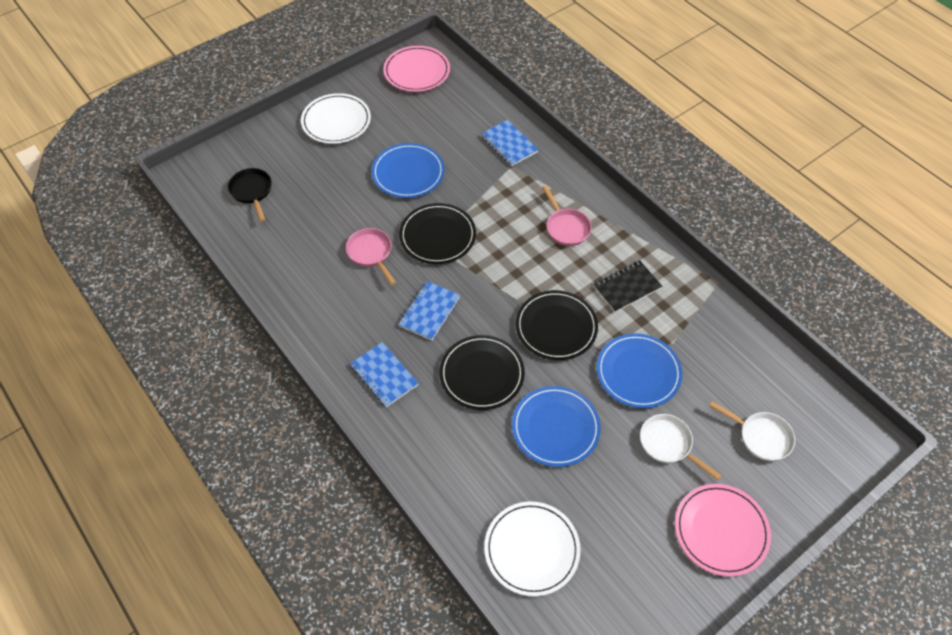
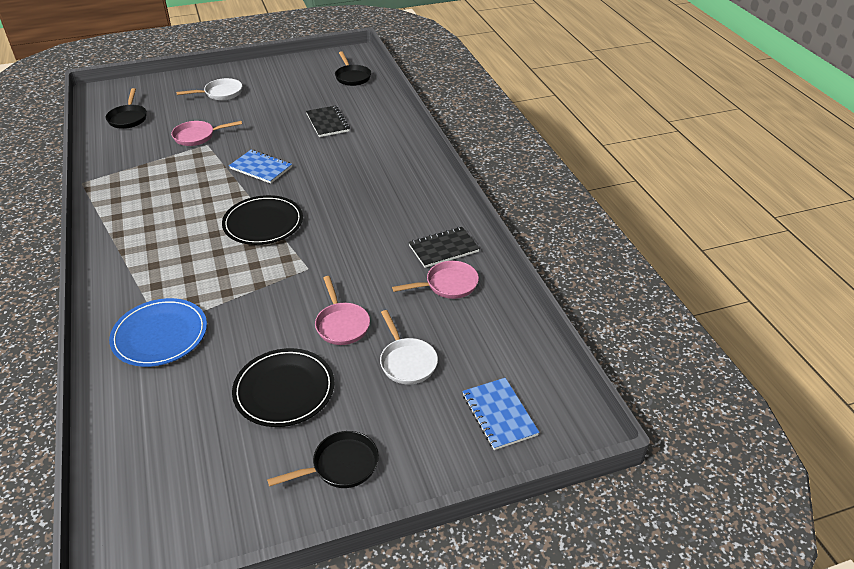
black notebook: 1 -> 2
black pan: 1 -> 3
black plate: 3 -> 2
blue notebook: 3 -> 2
blue plate: 3 -> 1
pink pan: 2 -> 3
pink plate: 2 -> 0
white plate: 2 -> 0

